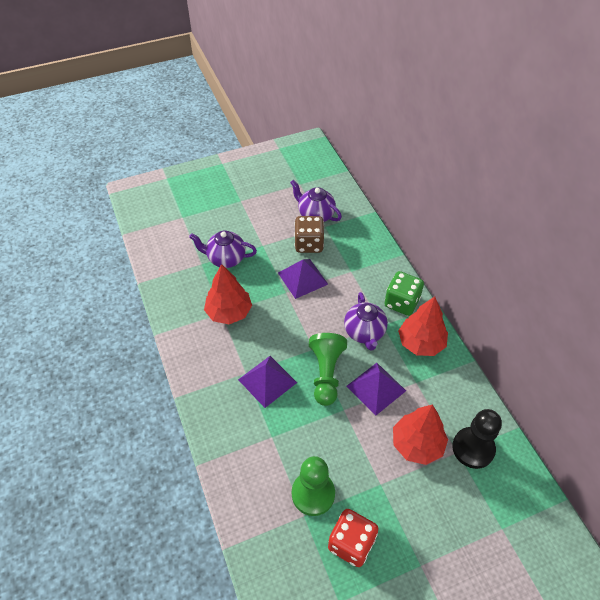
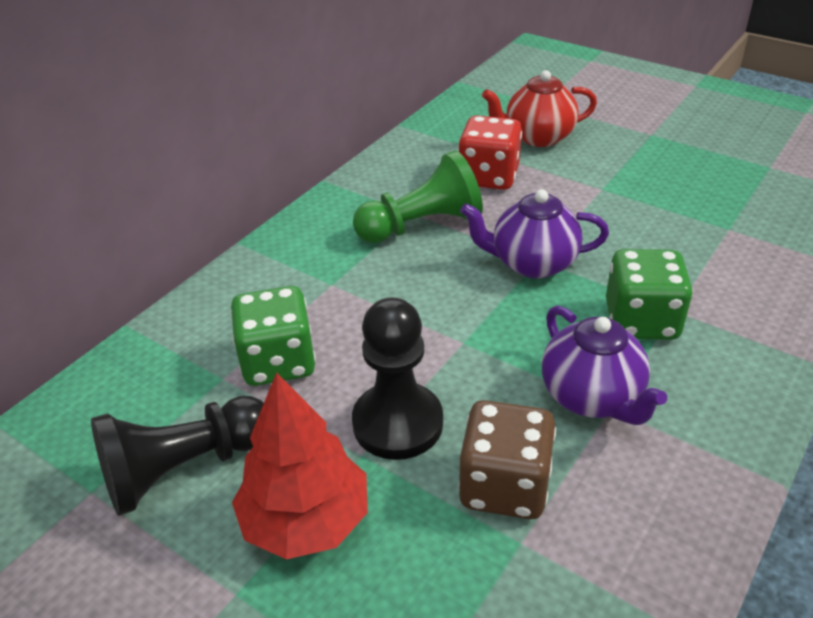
black pawn: 1 -> 2
green dice: 1 -> 2
green pawn: 2 -> 1
purple pyramid: 3 -> 0
purple teapot: 3 -> 2
red teapot: 0 -> 1
red tree: 3 -> 1

